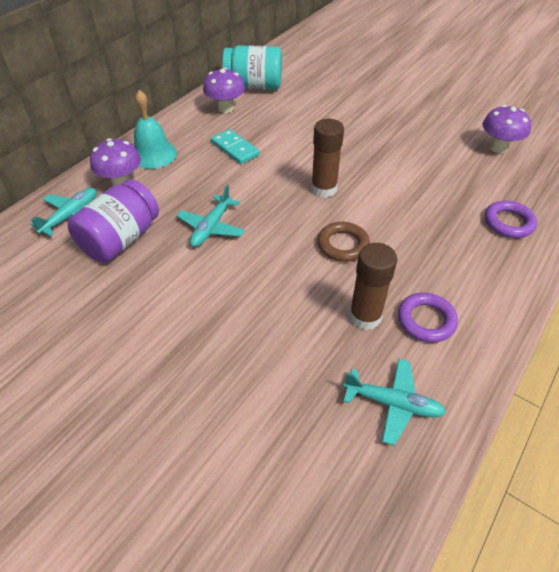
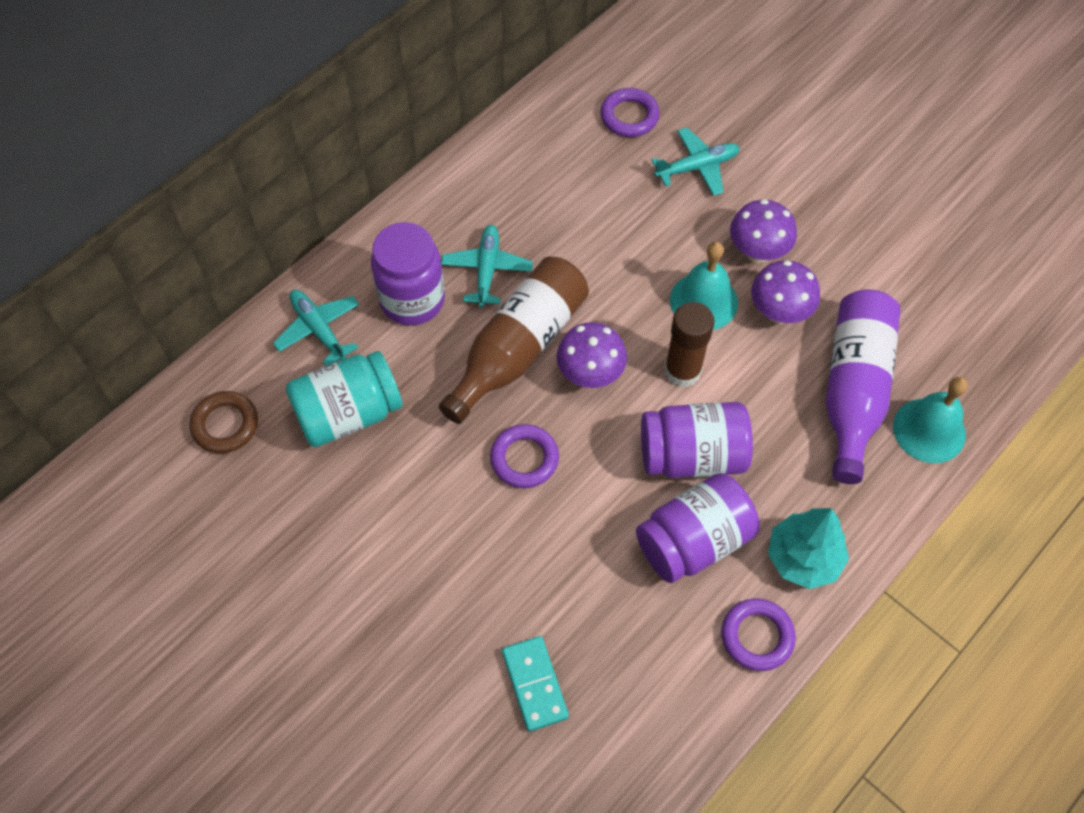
brown bottle: 0 -> 1
brown glue stick: 2 -> 1
purple bottle: 0 -> 1
purple jar: 1 -> 3
purple ring: 2 -> 3
turquoise bell: 1 -> 2
turquoise tree: 0 -> 1

